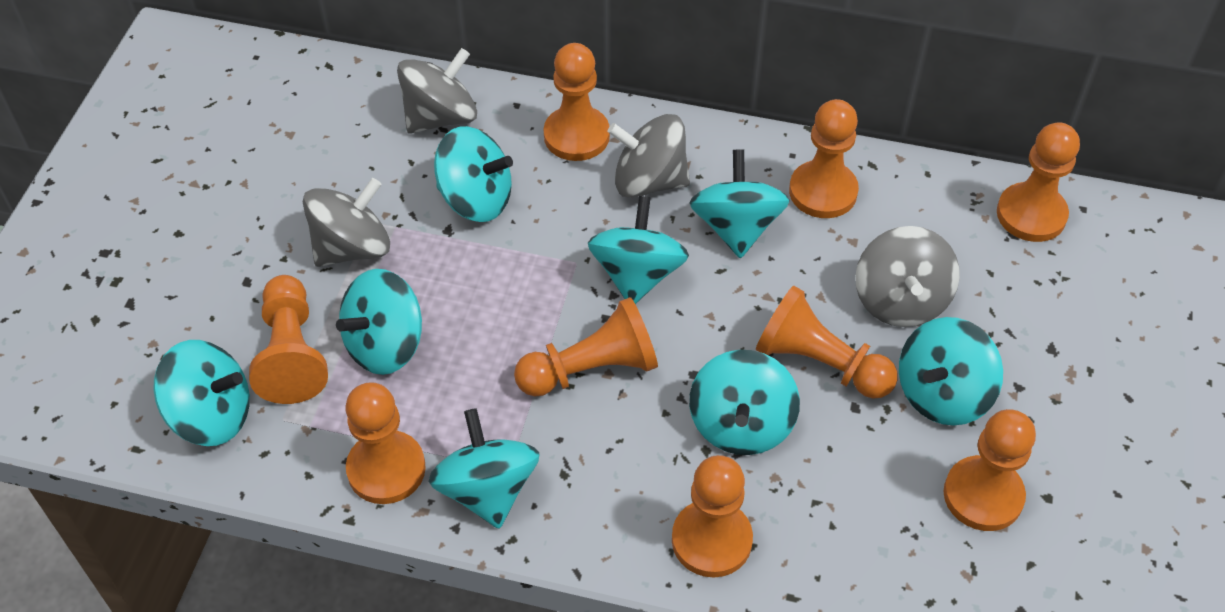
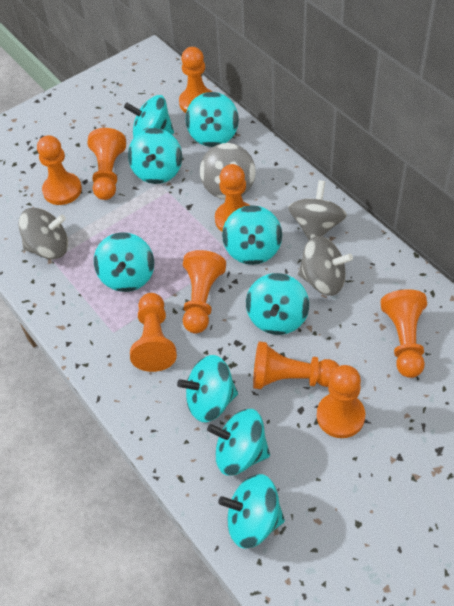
turquoise spinning top: 8 -> 9

